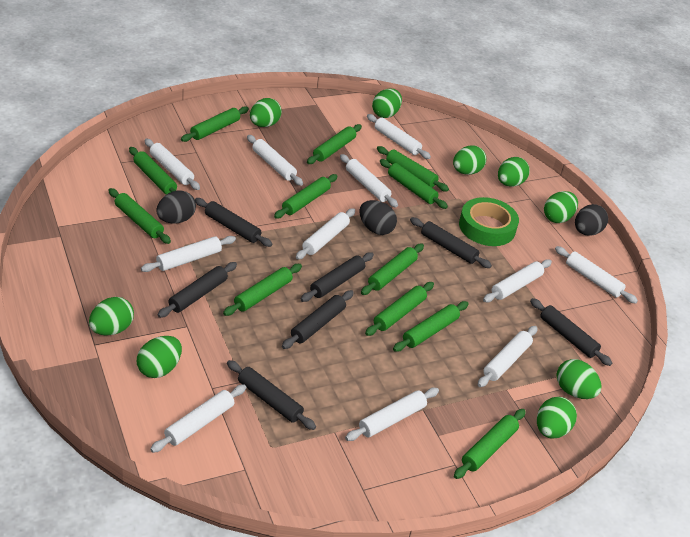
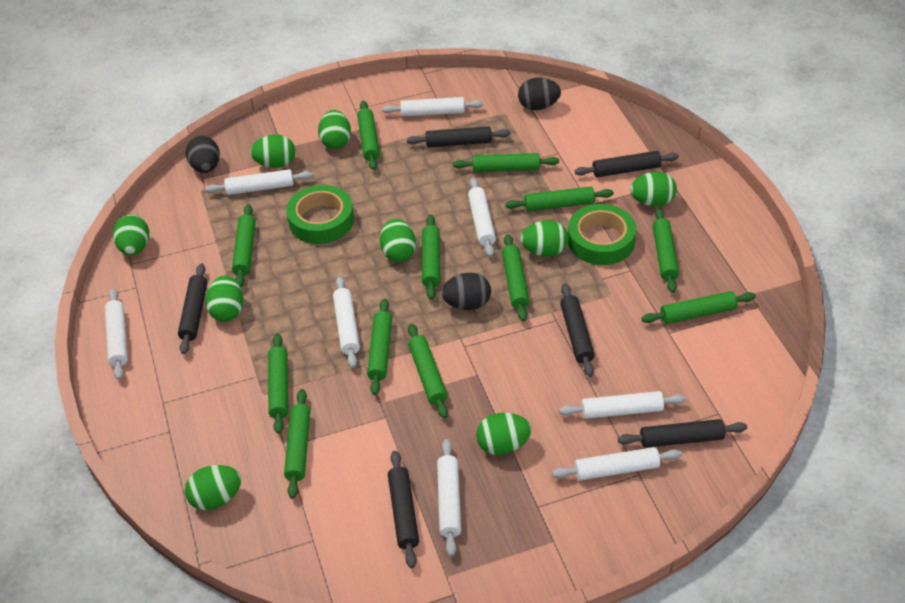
black rolling pin: 7 -> 6
green tape: 1 -> 2
white rolling pin: 11 -> 8

